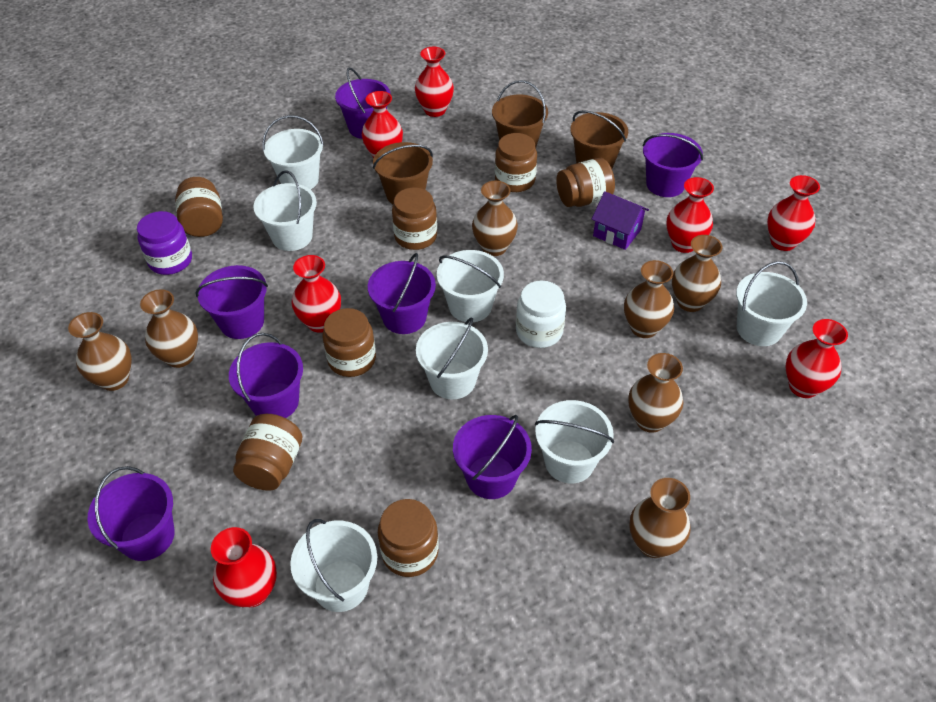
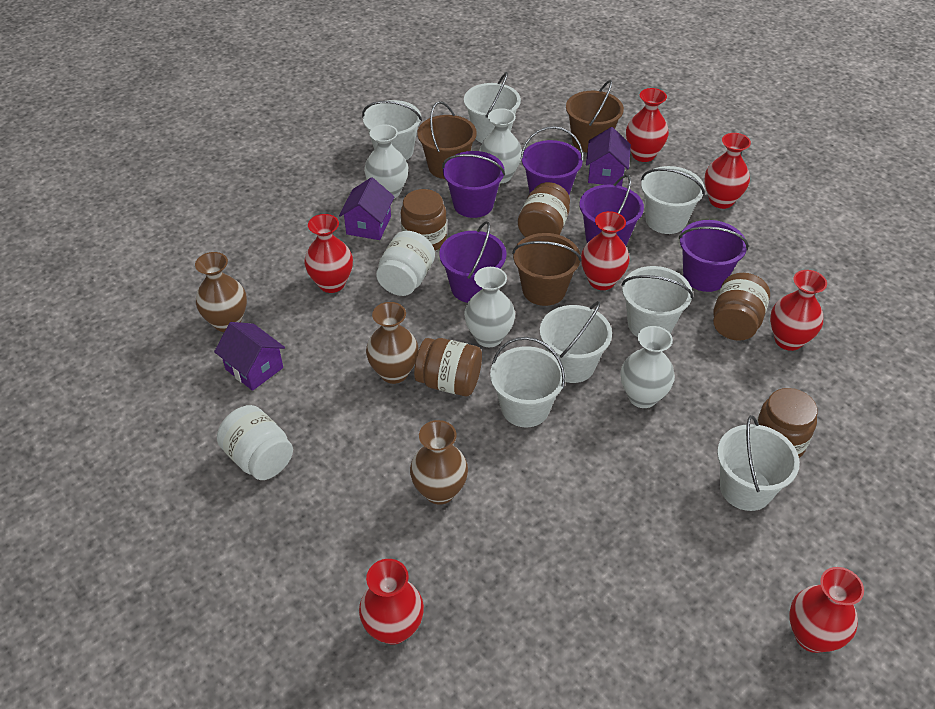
brown jar: 7 -> 5
brown vase: 7 -> 3
purple bucket: 7 -> 5
purple house: 1 -> 3
purple jar: 1 -> 0
white jar: 1 -> 2
white vase: 0 -> 4

